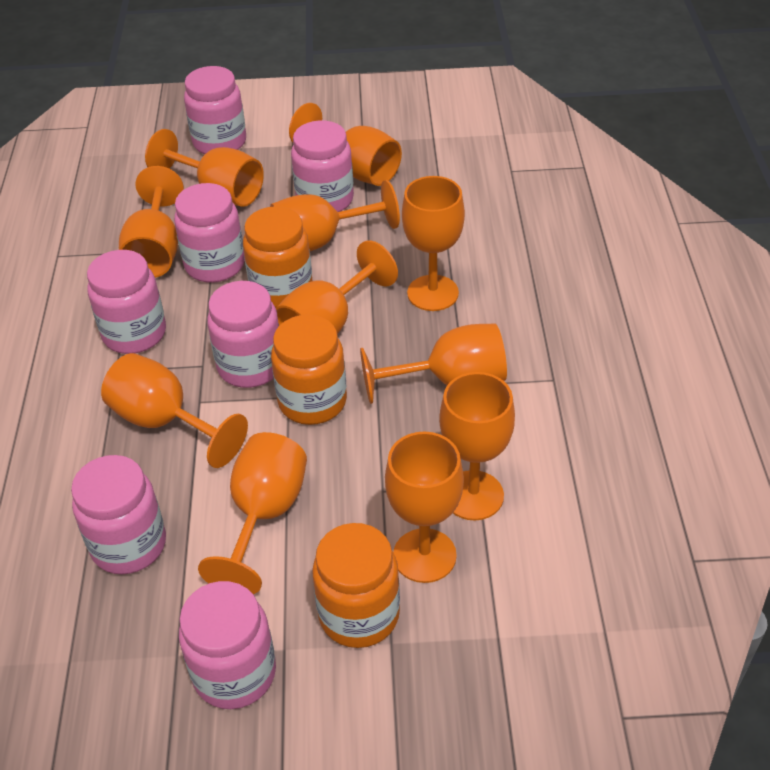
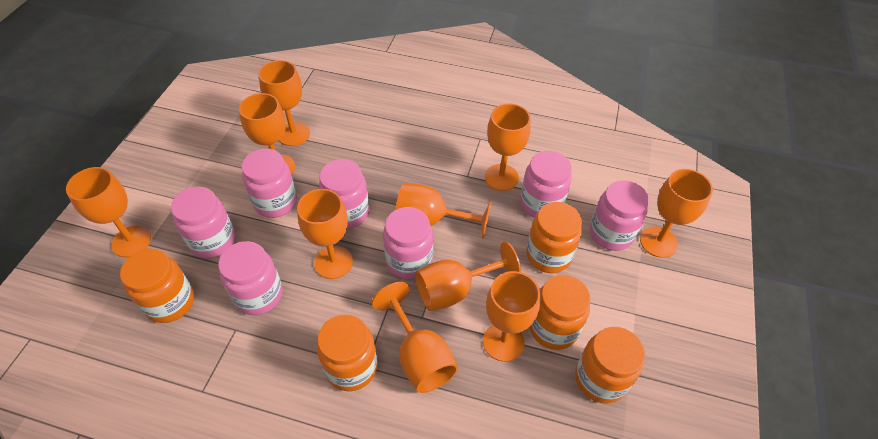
orange goblet: 11 -> 10
orange jar: 3 -> 5

